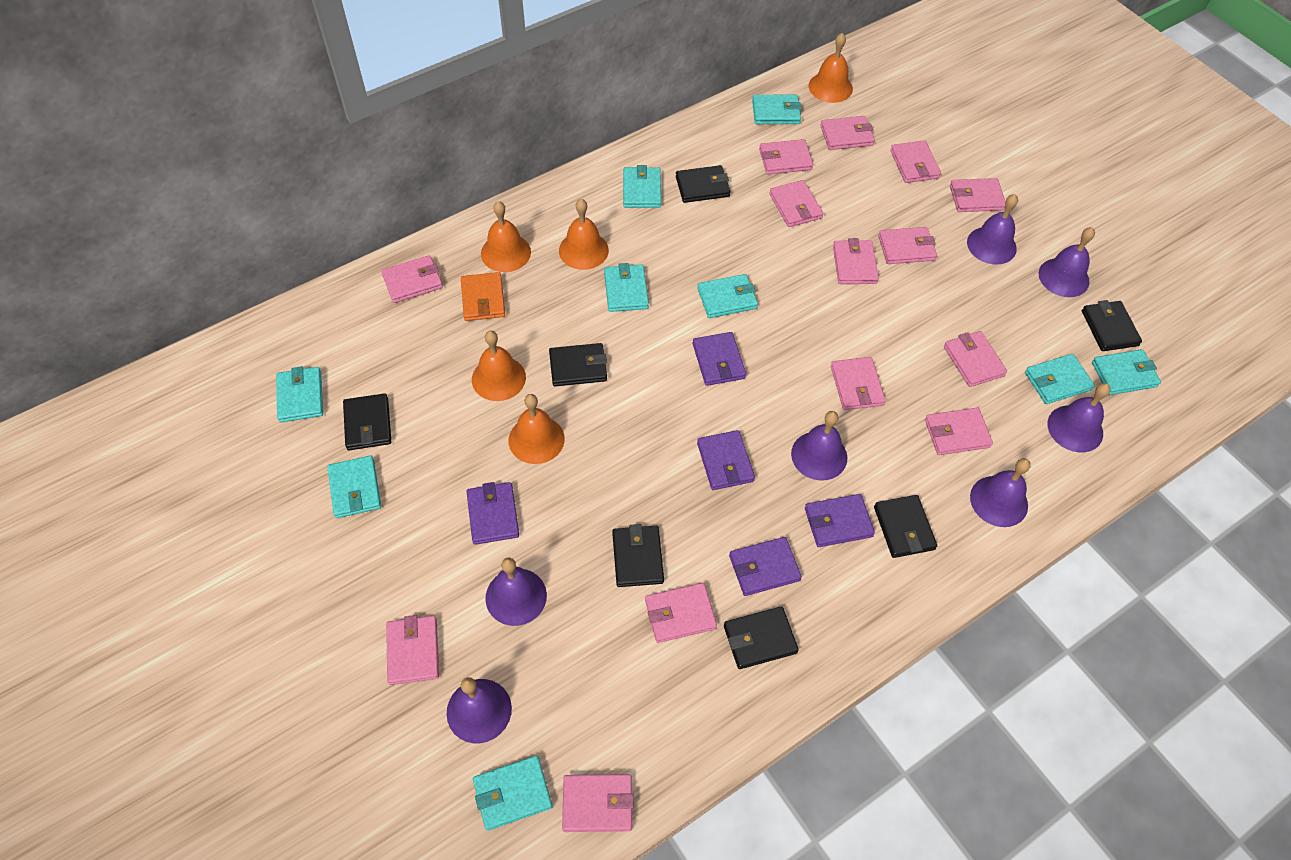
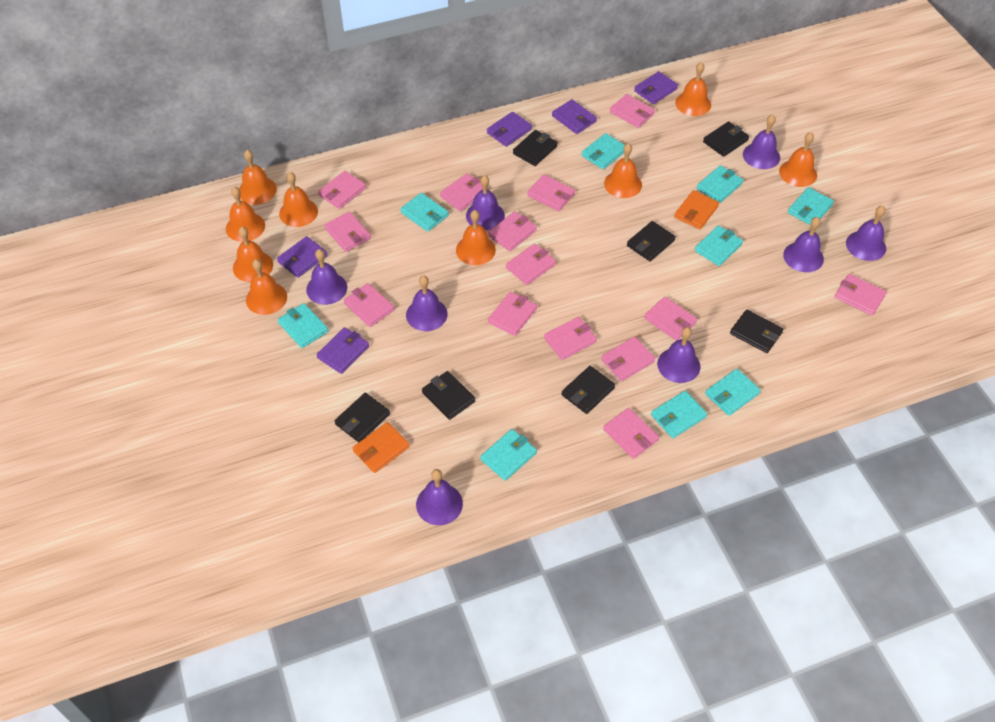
orange bell: 5 -> 9
orange wallet: 1 -> 2
purple bell: 7 -> 8

